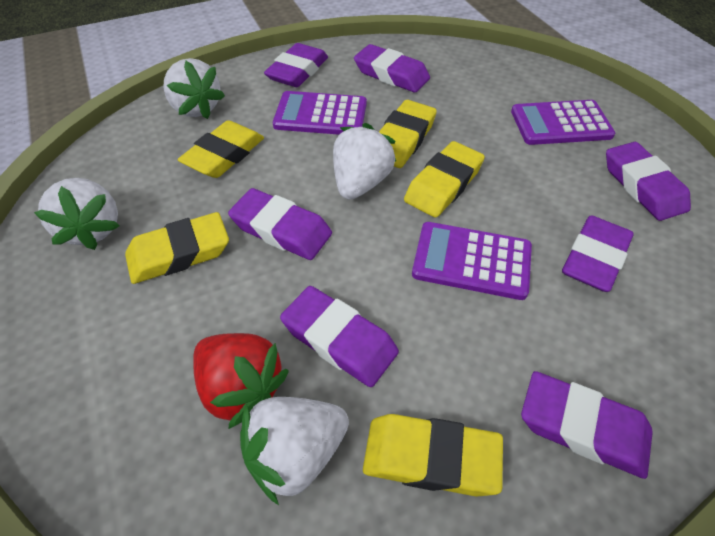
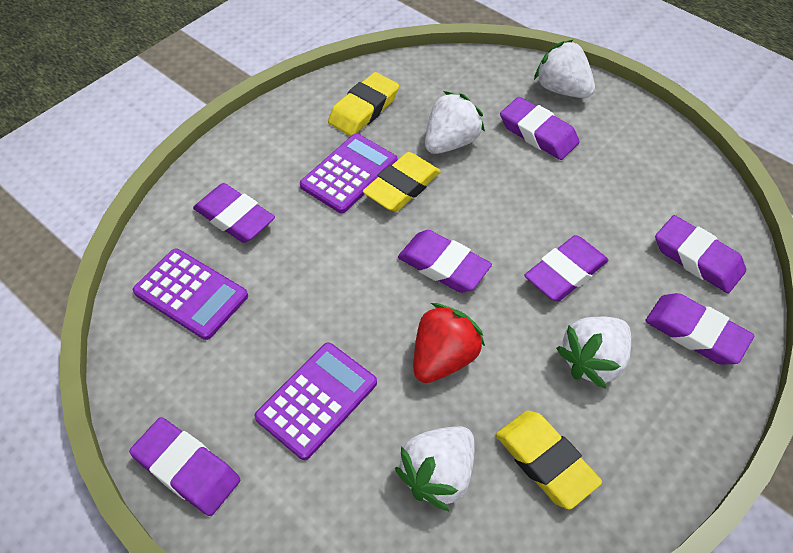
yellow eraser: 5 -> 3

